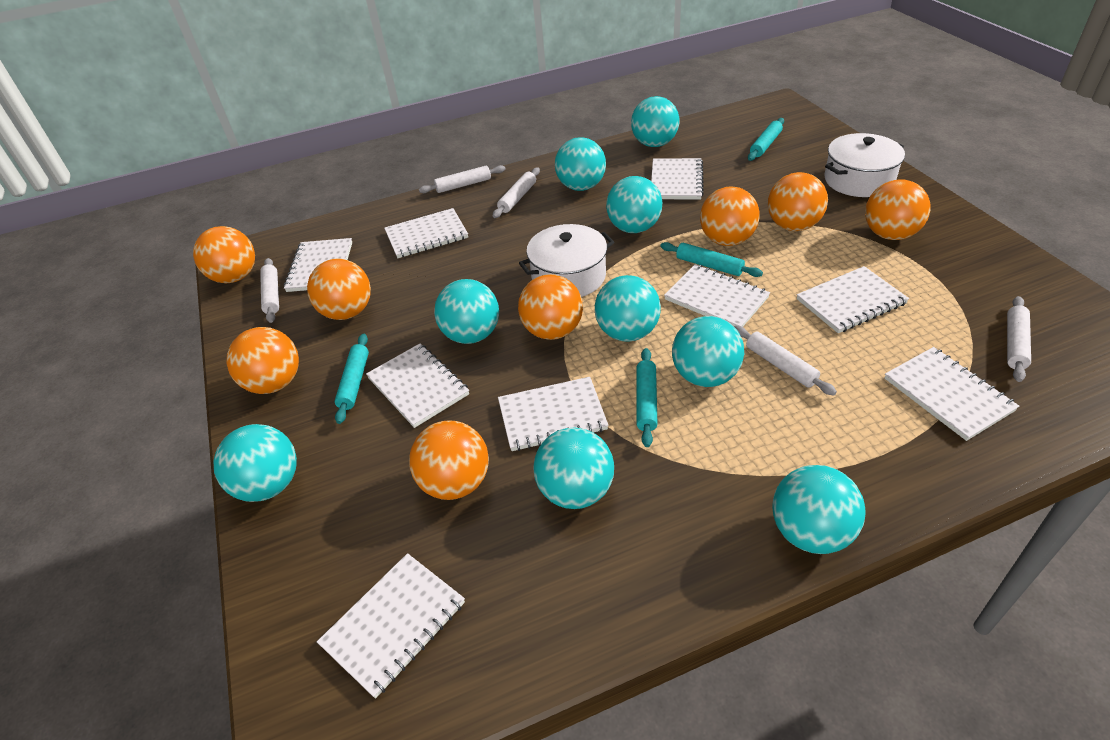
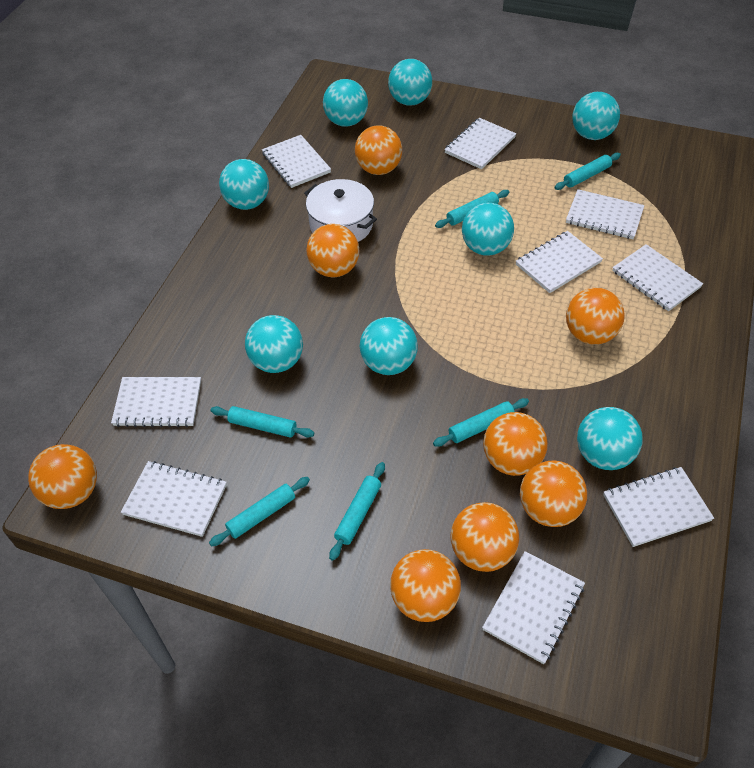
turquoise ball: 9 -> 8
turquoise rolling pin: 4 -> 6
white pot: 2 -> 1
white rolling pin: 5 -> 0

